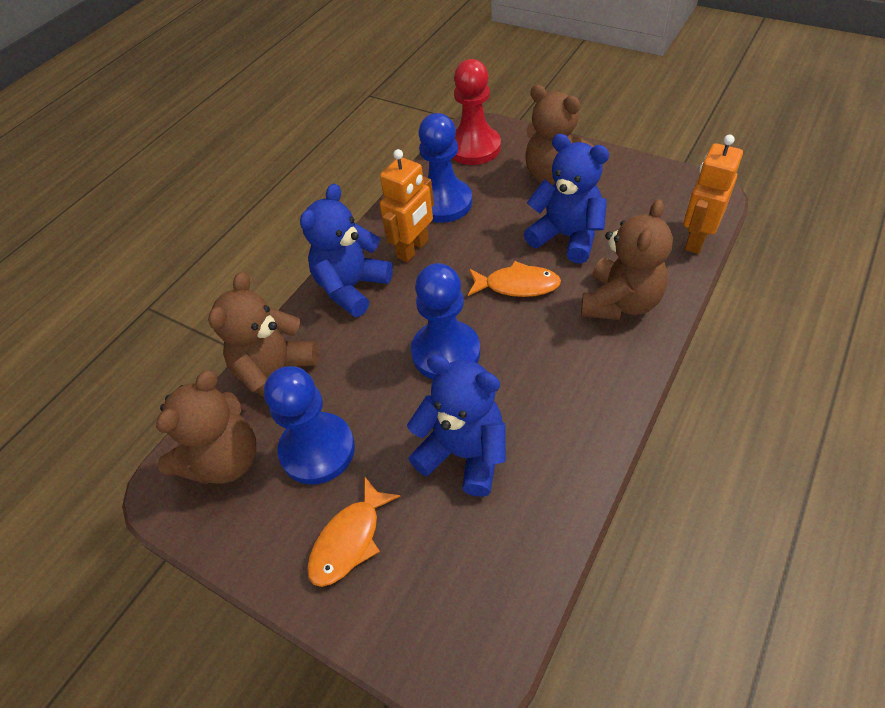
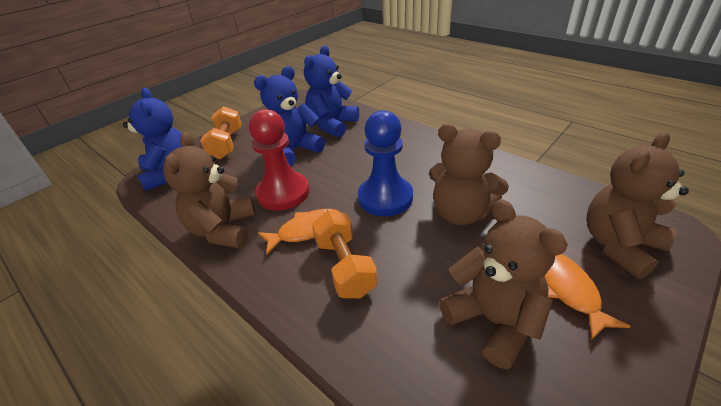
blue pawn: 3 -> 1
orange dumbbell: 0 -> 2
orange robot: 2 -> 0

